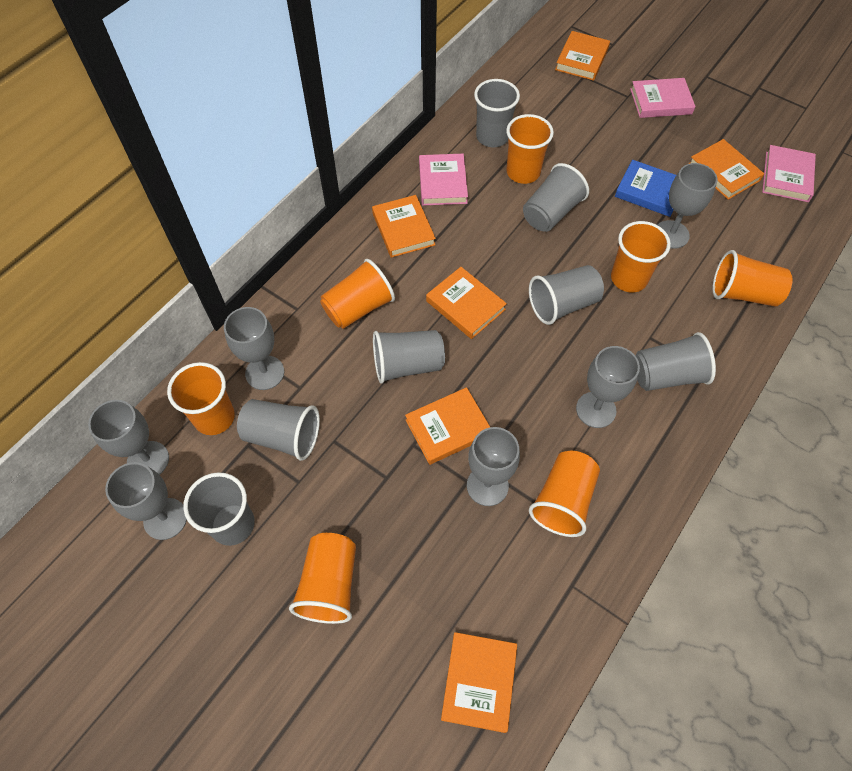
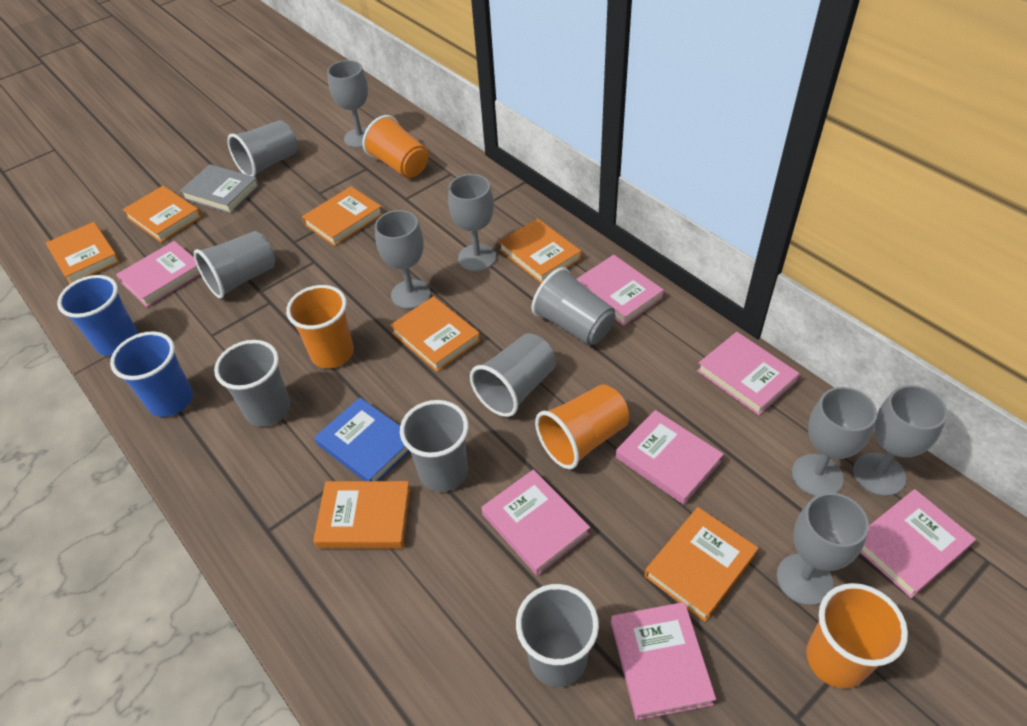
blue cup: 0 -> 2
grey book: 0 -> 1
orange book: 6 -> 7
orange cup: 7 -> 4
pink book: 3 -> 7

